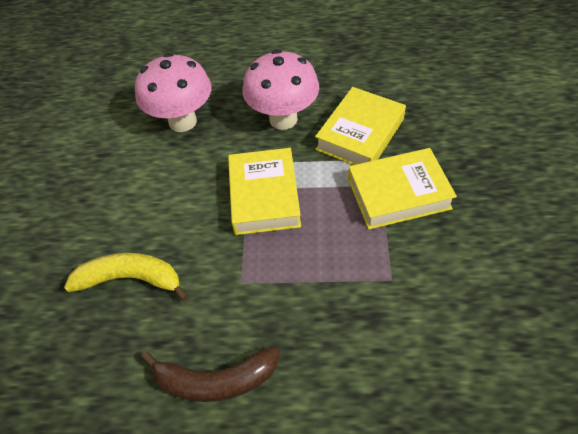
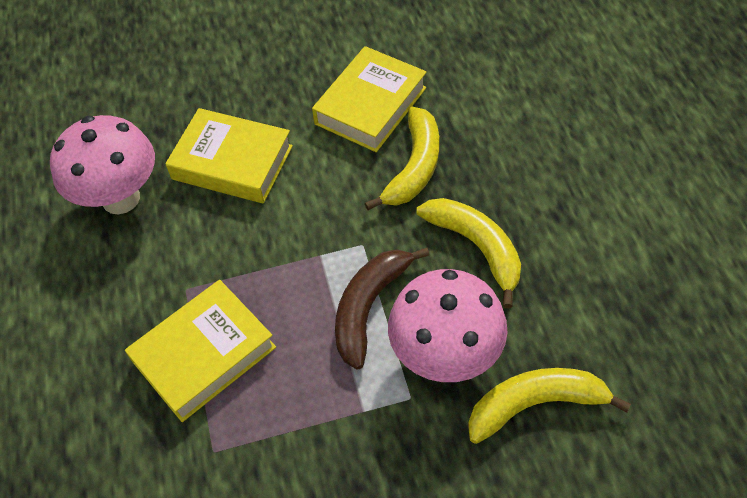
yellow banana: 1 -> 3

